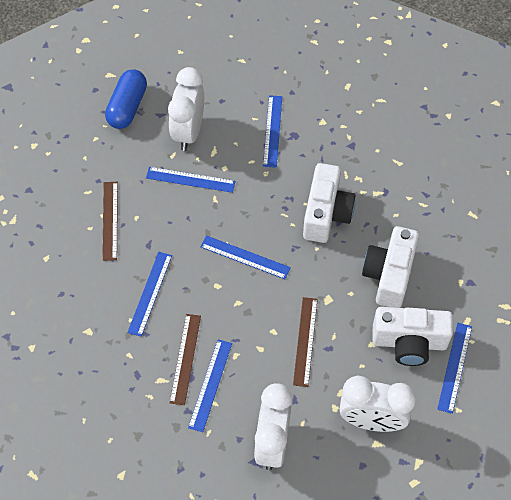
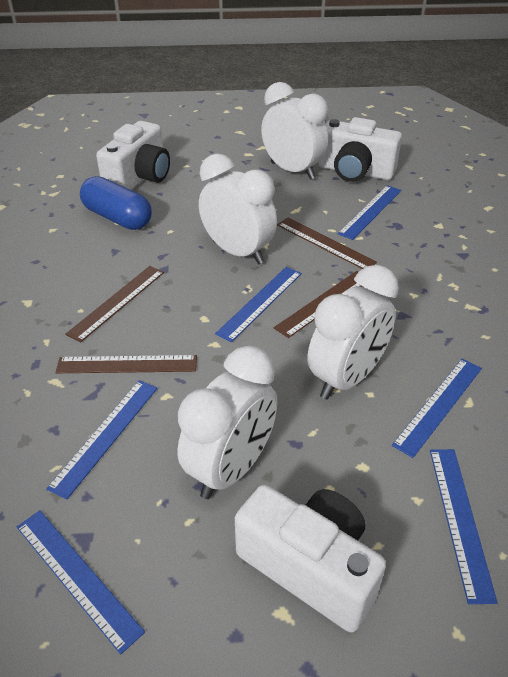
brown ruler: 3 -> 4
white clock: 3 -> 4

